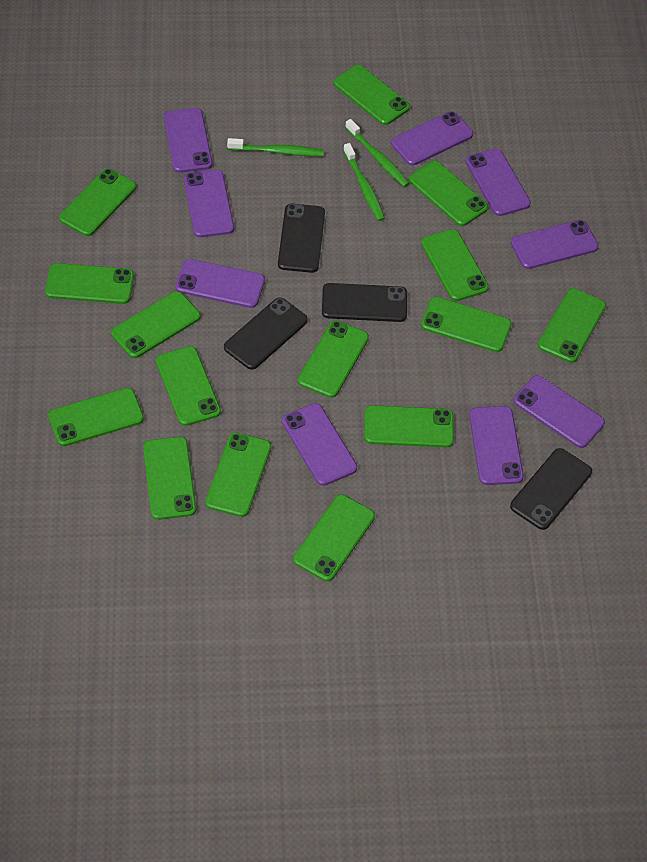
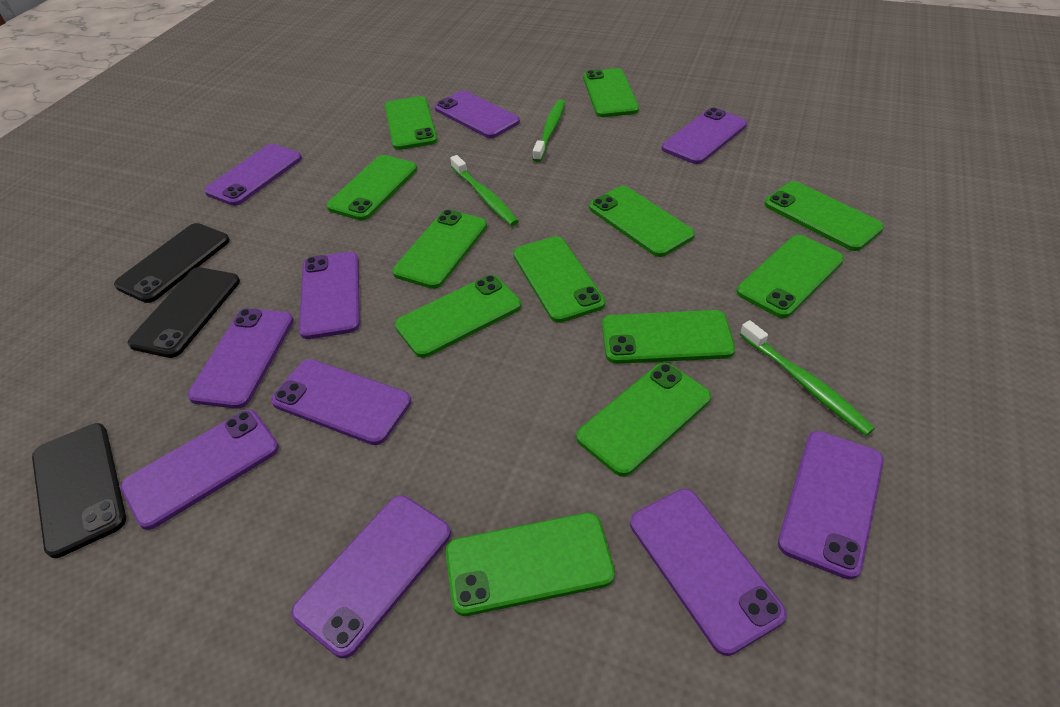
black phone: 4 -> 3
green phone: 15 -> 12
purple phone: 9 -> 10

